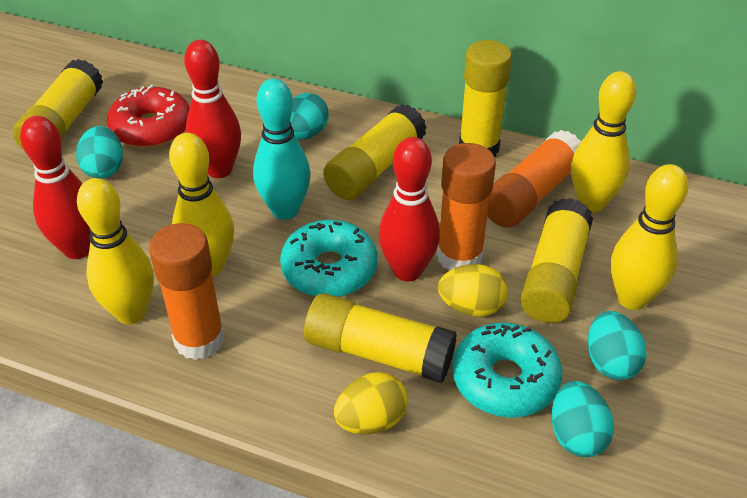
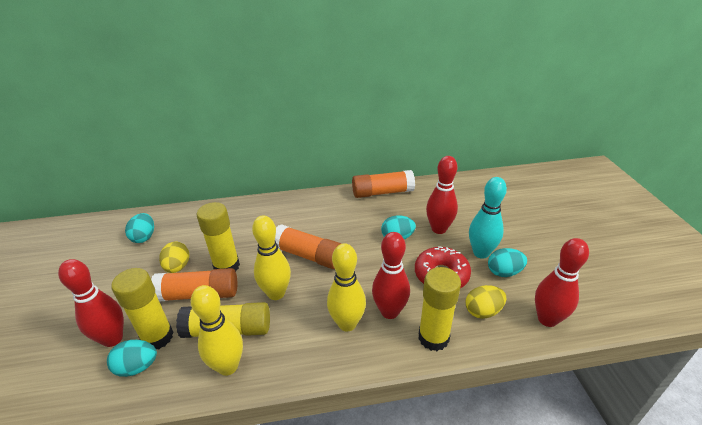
red bowling pin: 3 -> 4
turquoise donut: 2 -> 0
yellow bowling pin: 4 -> 3
yellow glue stick: 5 -> 4

